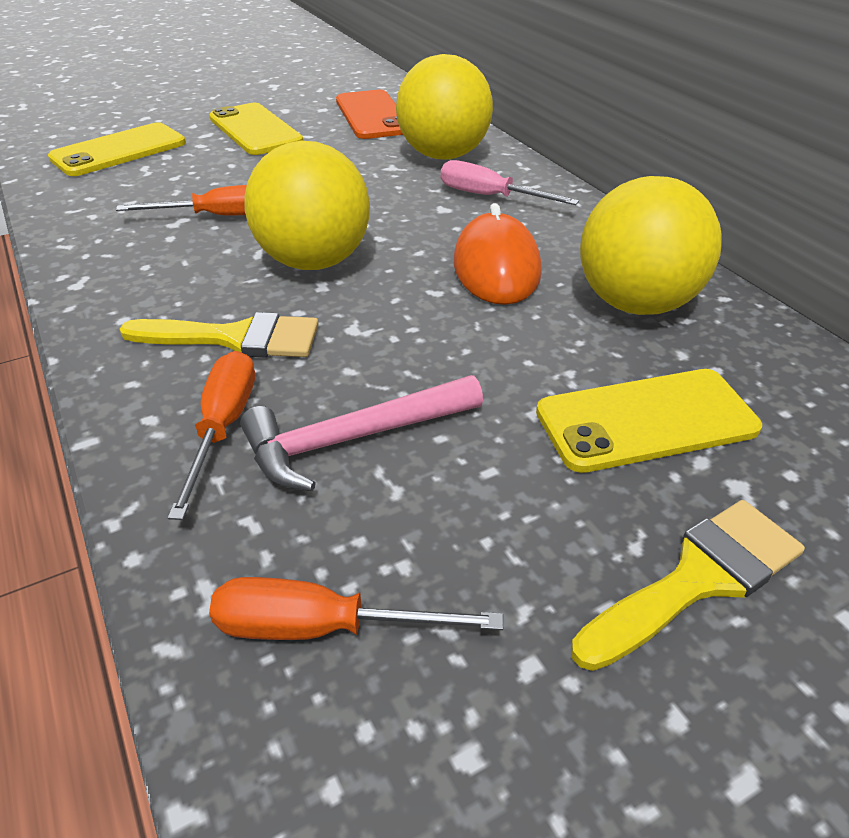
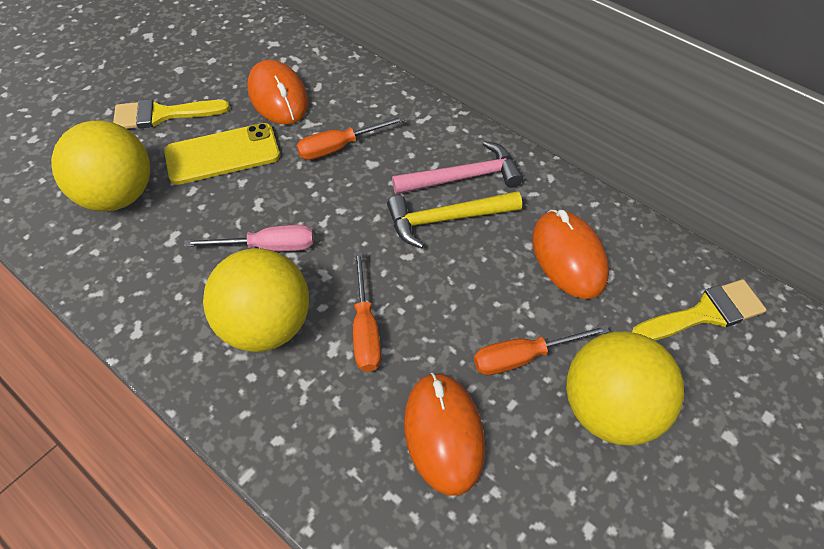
orange mouse: 1 -> 3
orange phone: 1 -> 0
yellow hammer: 0 -> 1
yellow phone: 3 -> 1

